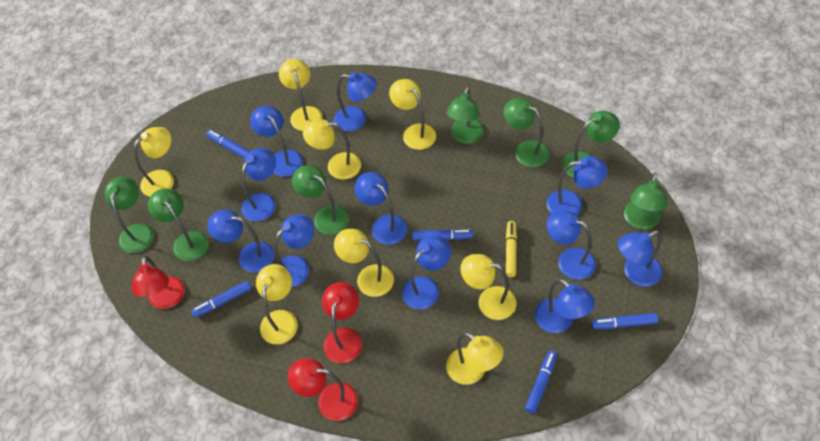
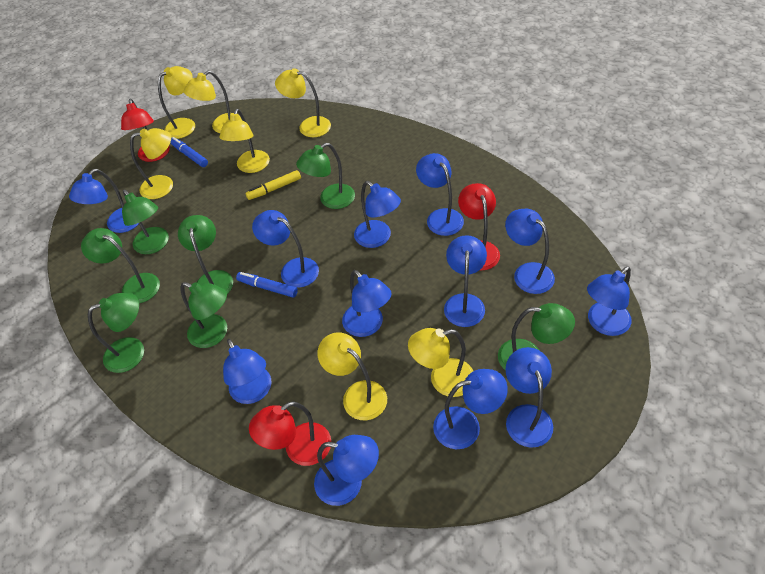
blue lamp: 11 -> 12
blue marker: 5 -> 2
yellow lamp: 8 -> 7

